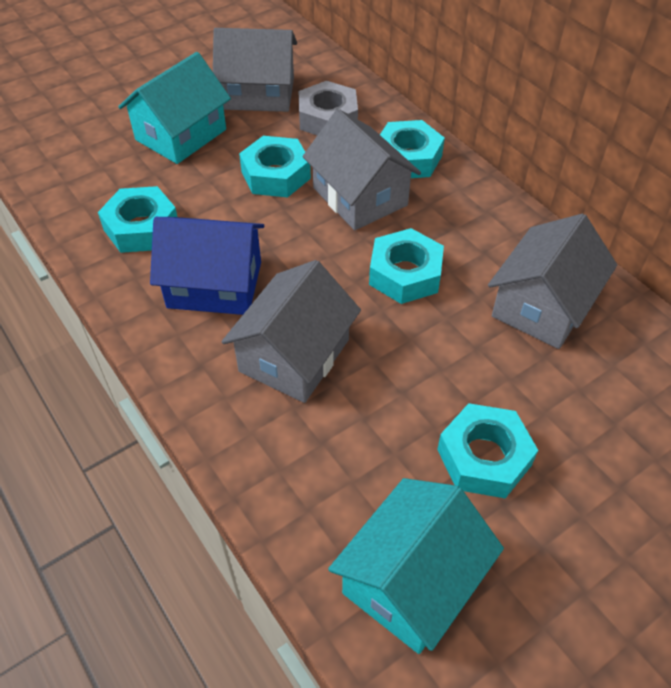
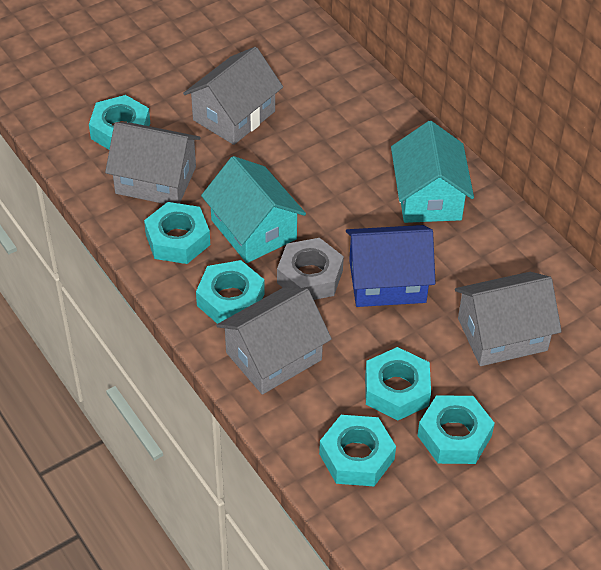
turquoise nut: 5 -> 6

